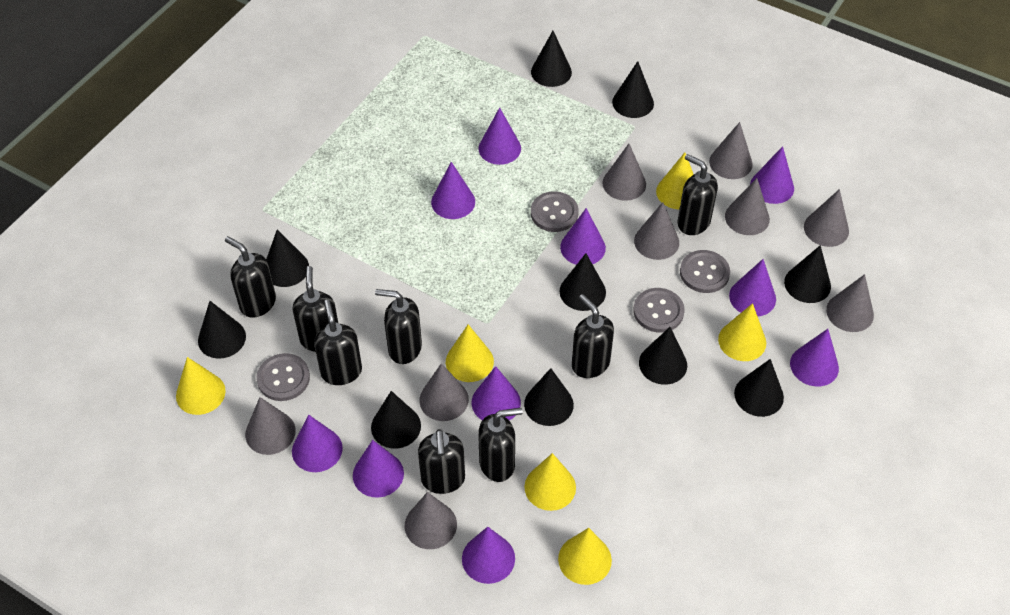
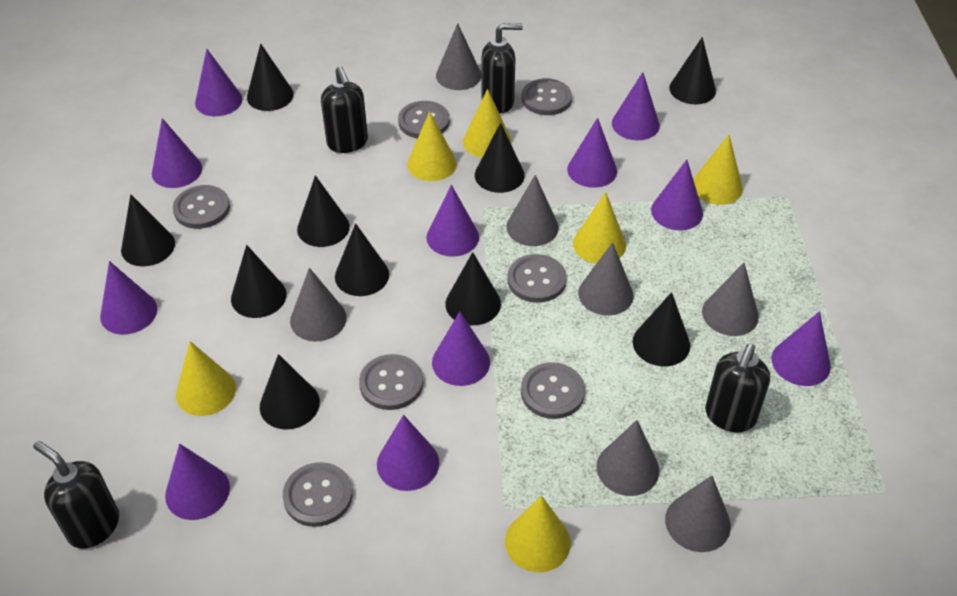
black soap dispenser: 8 -> 4
grey button: 4 -> 7
grey cone: 9 -> 7
purple cone: 10 -> 11

